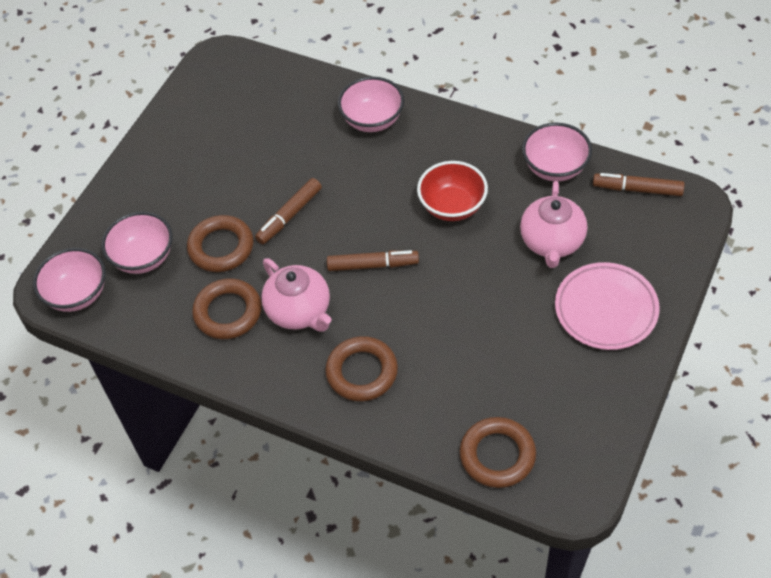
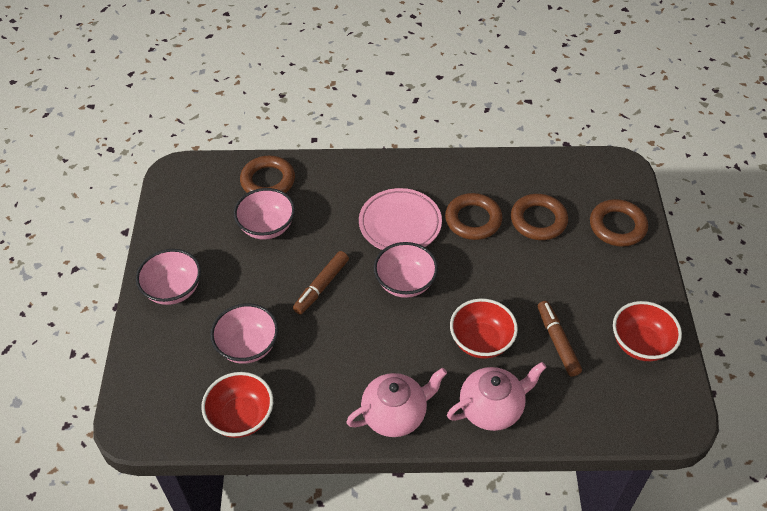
brown marker: 3 -> 2
red bowl: 1 -> 3

